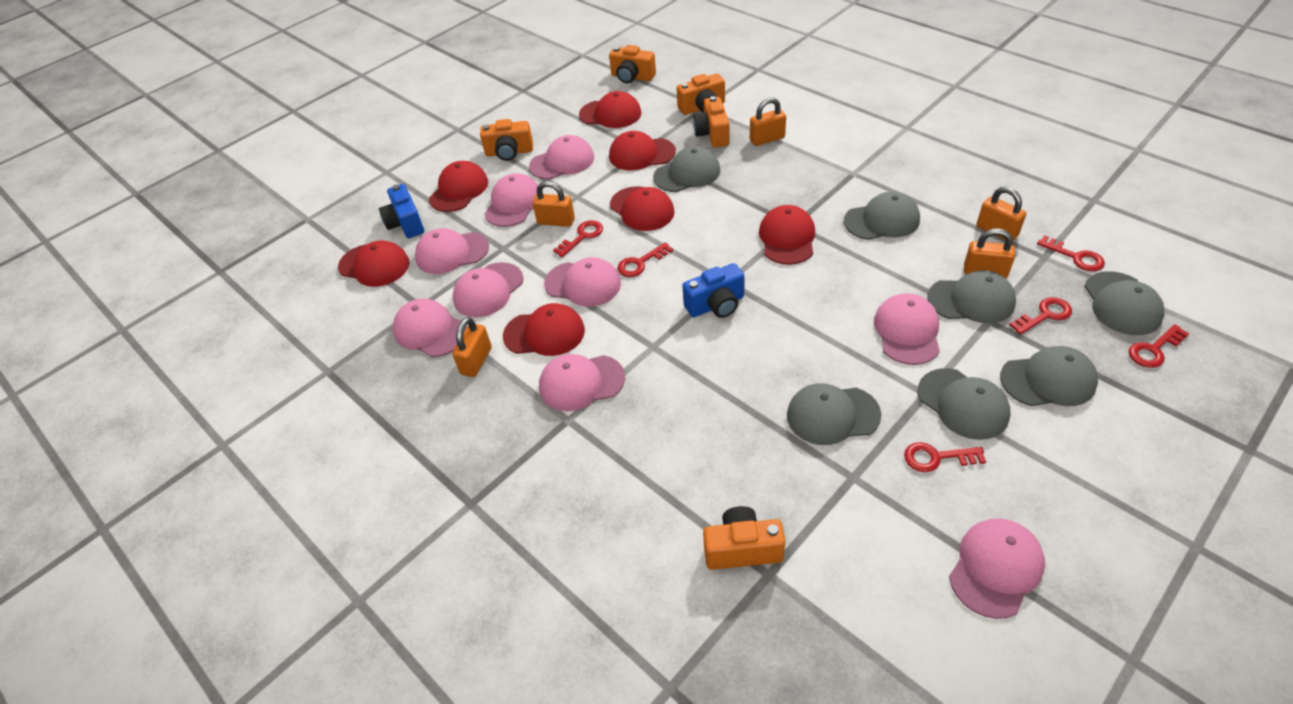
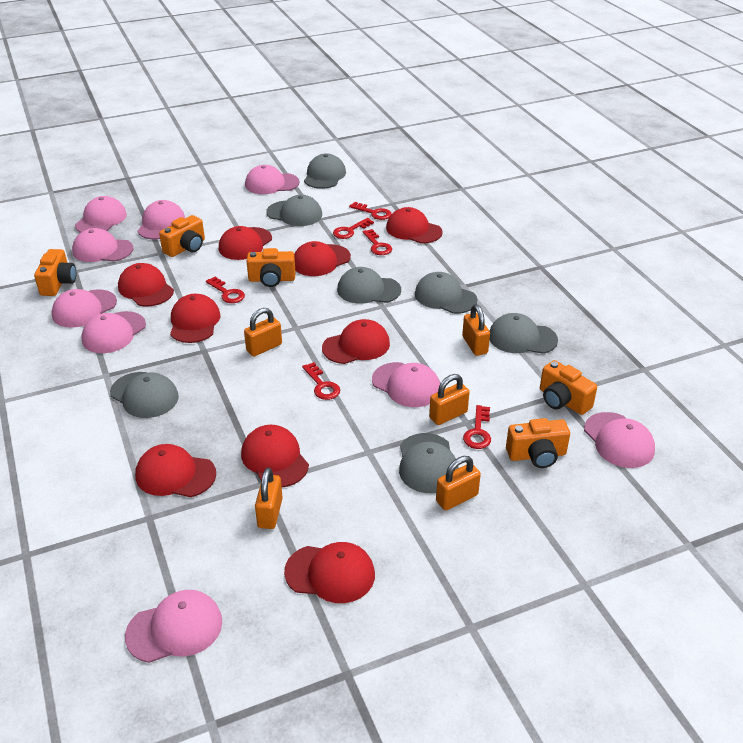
blue camera: 2 -> 0
red cap: 7 -> 9

